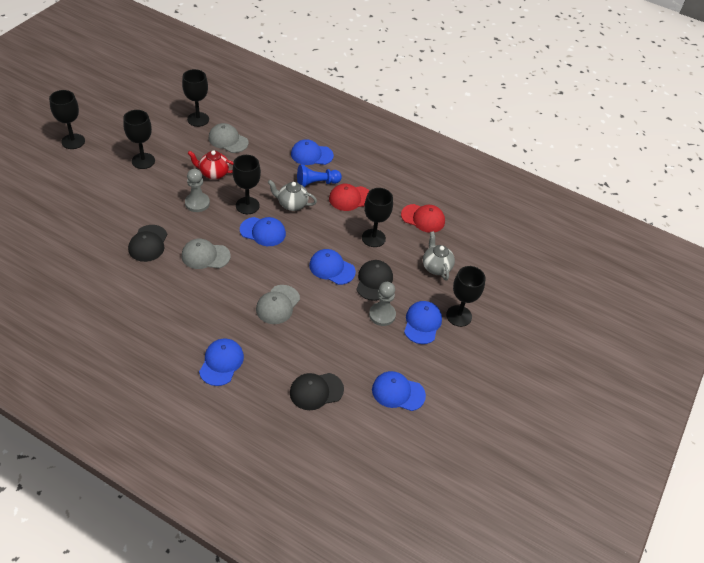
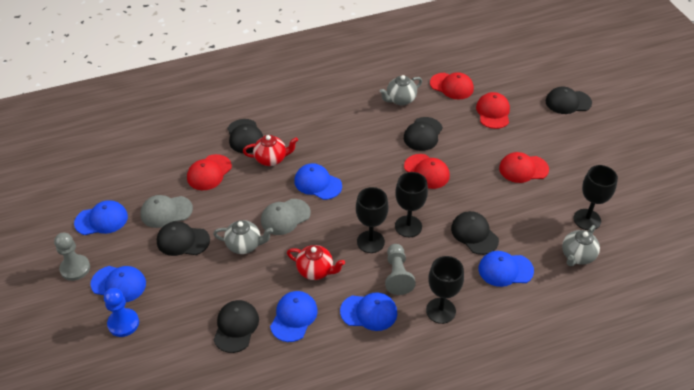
black cap: 3 -> 6
black goblet: 6 -> 4
grey cap: 3 -> 2
grey teapot: 2 -> 3
red cap: 2 -> 5
red teapot: 1 -> 2

